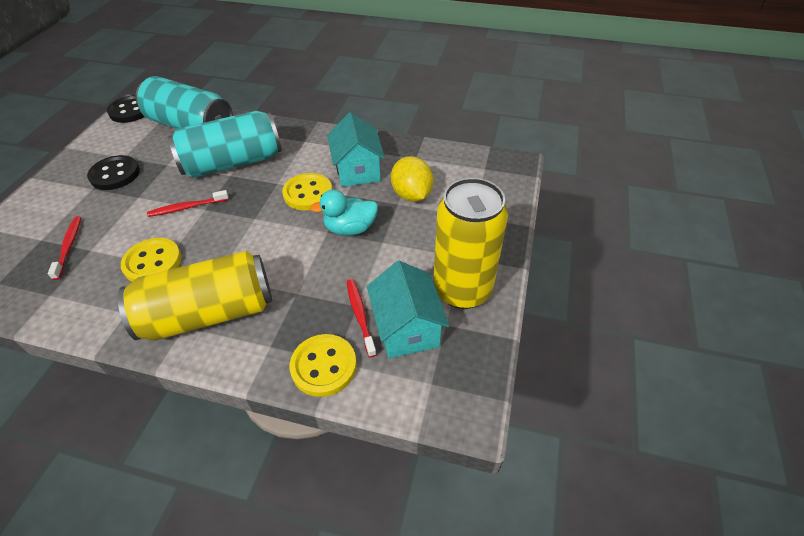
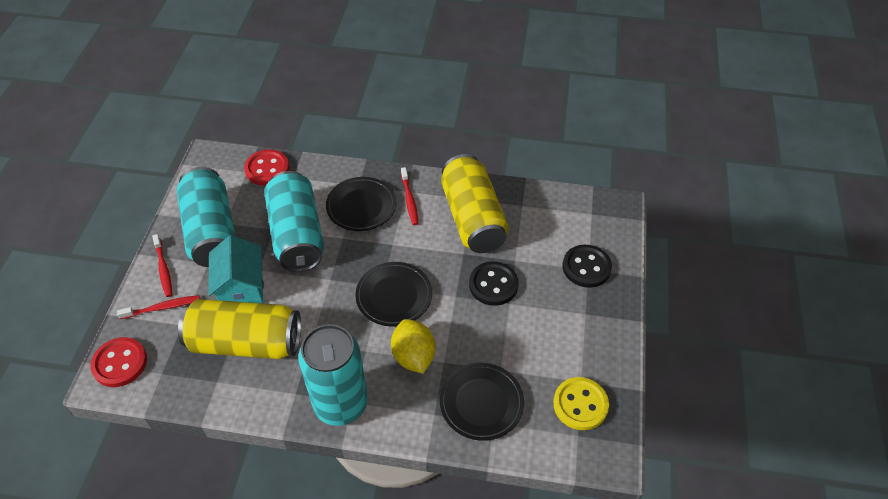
black plate: 0 -> 3
red button: 0 -> 2
turquoise can: 2 -> 3
turquoise duck: 1 -> 0
turquoise house: 2 -> 1
yellow button: 3 -> 1

